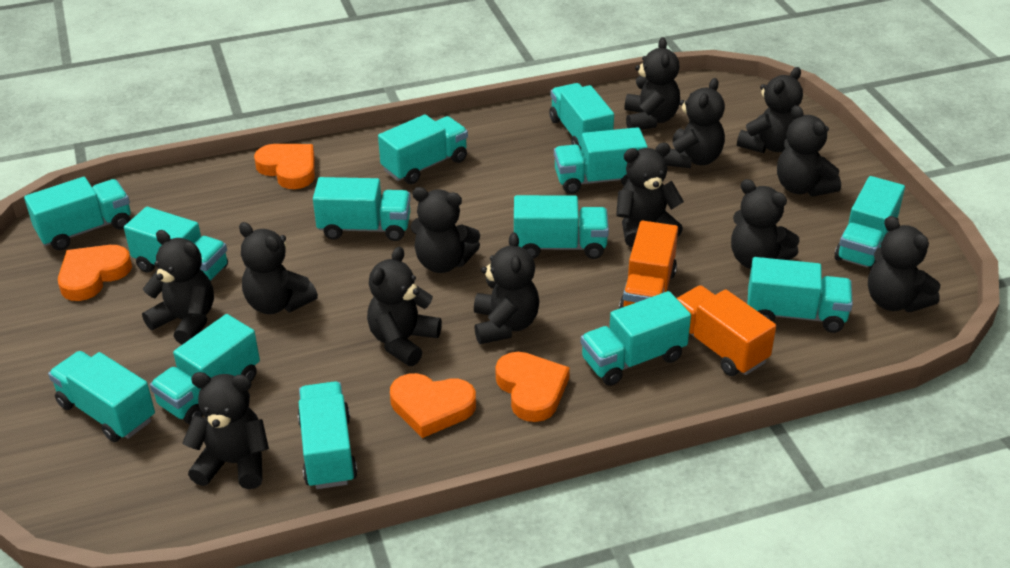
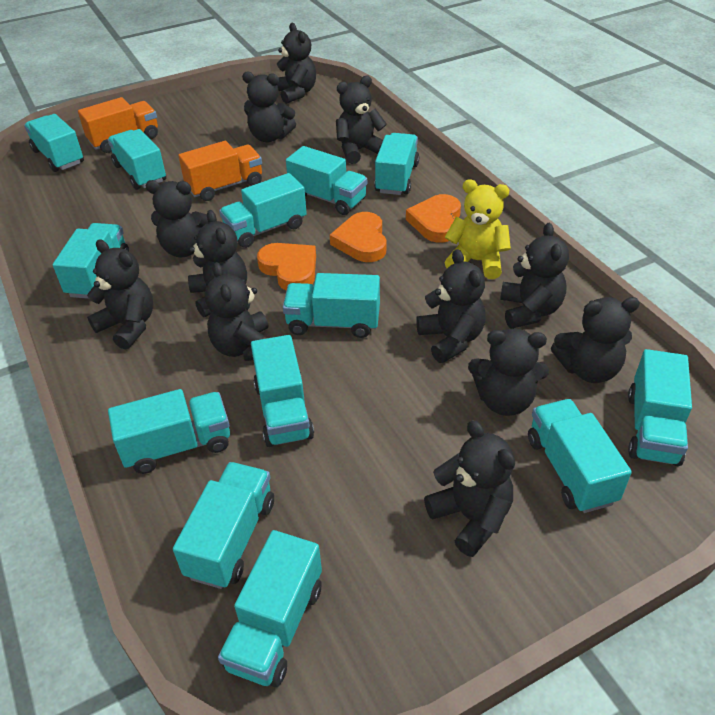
black teddy bear: 13 -> 12
orange heart: 4 -> 3
yellow teddy bear: 0 -> 1

